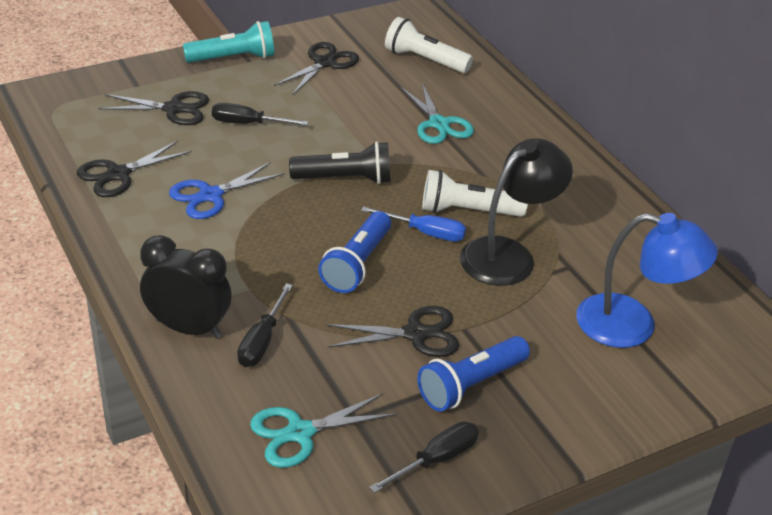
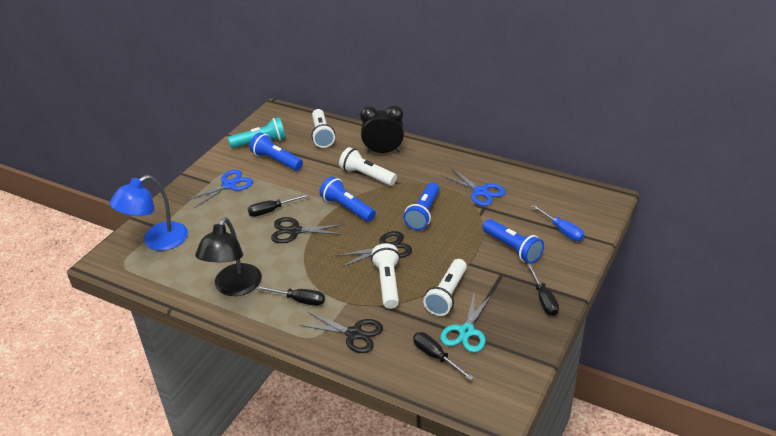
black flashlight: 1 -> 0
black scissors: 4 -> 3
black screwdriver: 3 -> 4
blue flashlight: 2 -> 4
blue scissors: 1 -> 2
turquoise scissors: 2 -> 1
white flashlight: 2 -> 4

